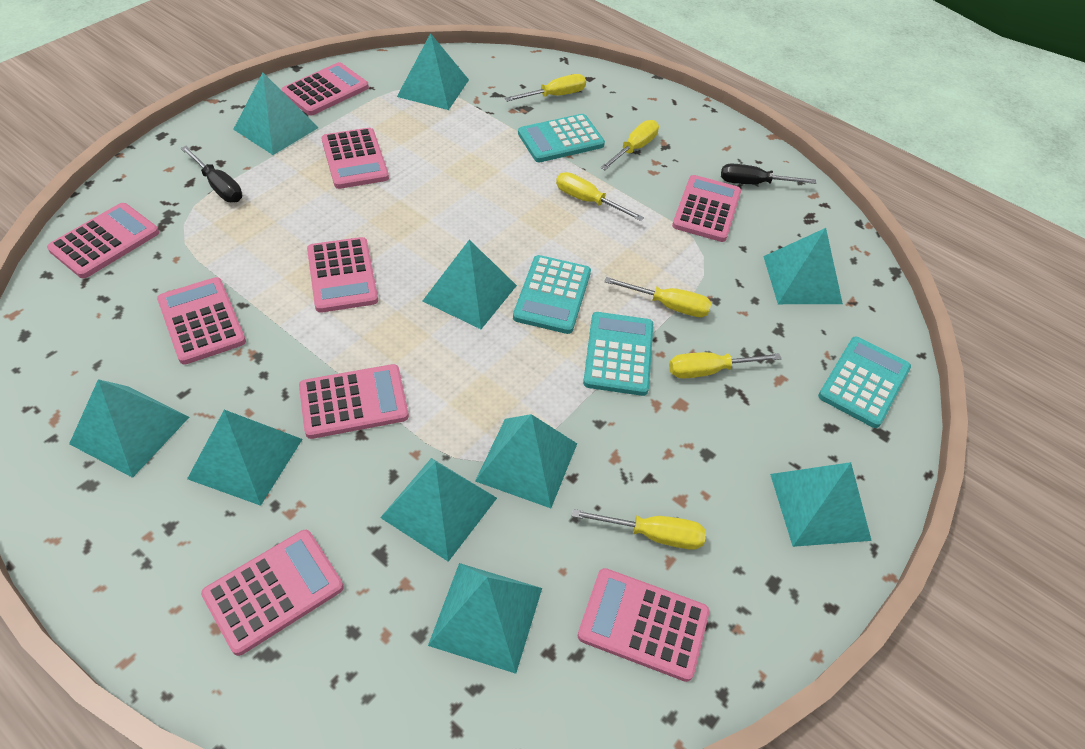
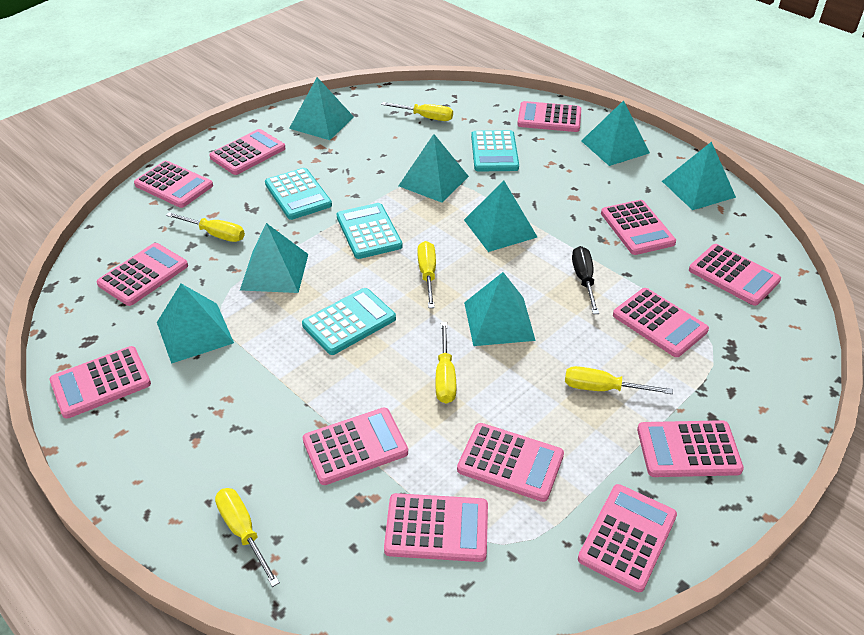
black screwdriver: 2 -> 1
pink calculator: 9 -> 13
turquoise pyramid: 10 -> 8

